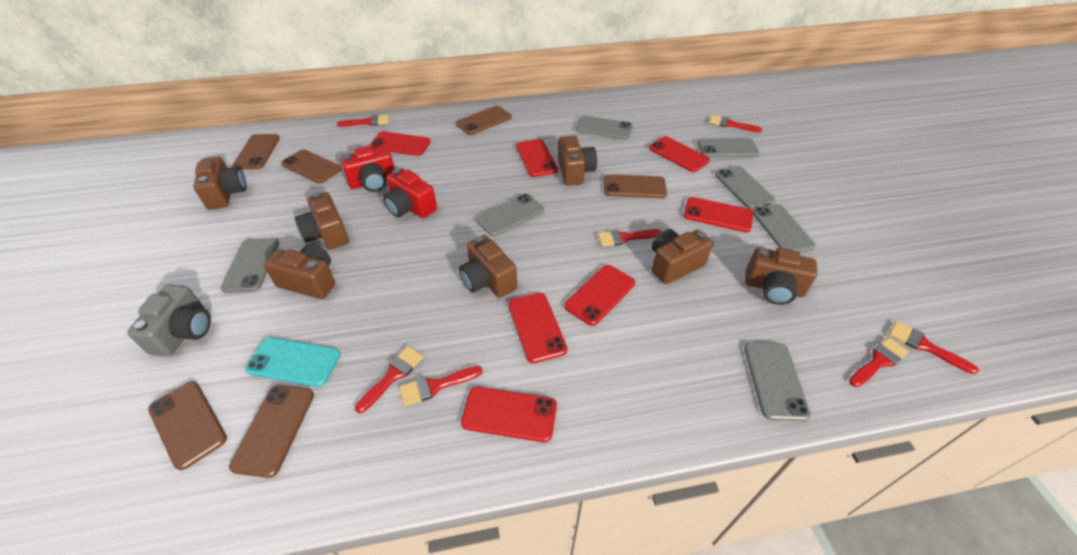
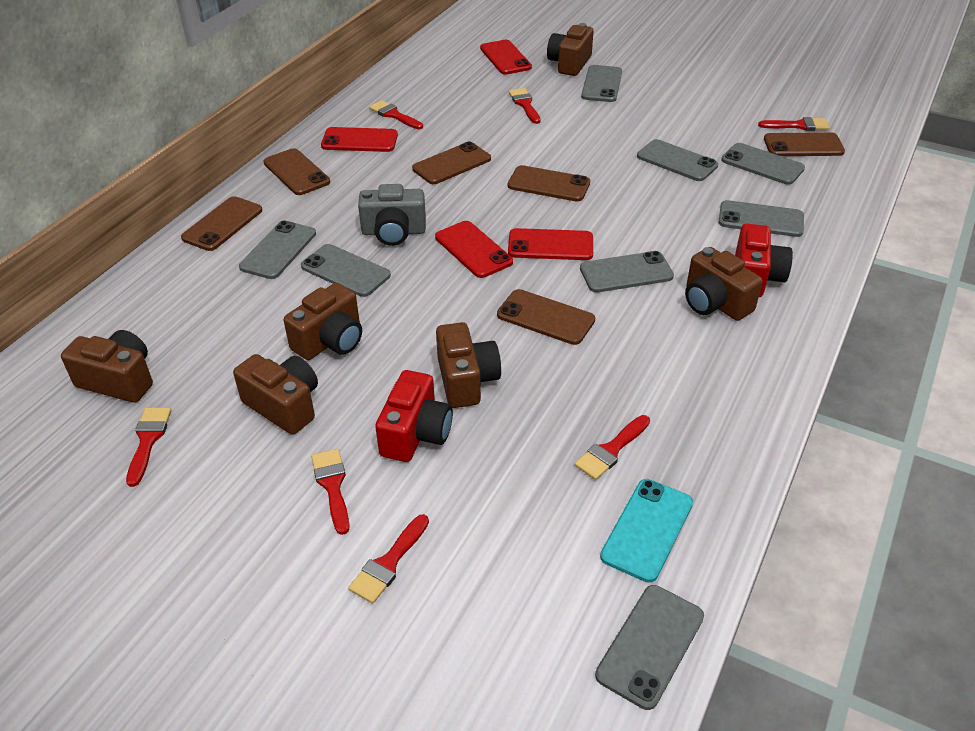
brown camera: 7 -> 6
grey phone: 7 -> 8
red phone: 7 -> 4

